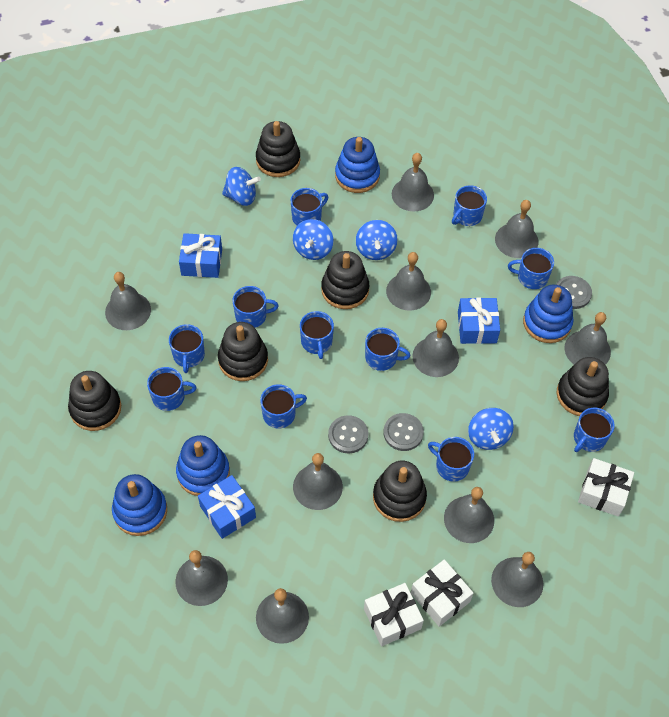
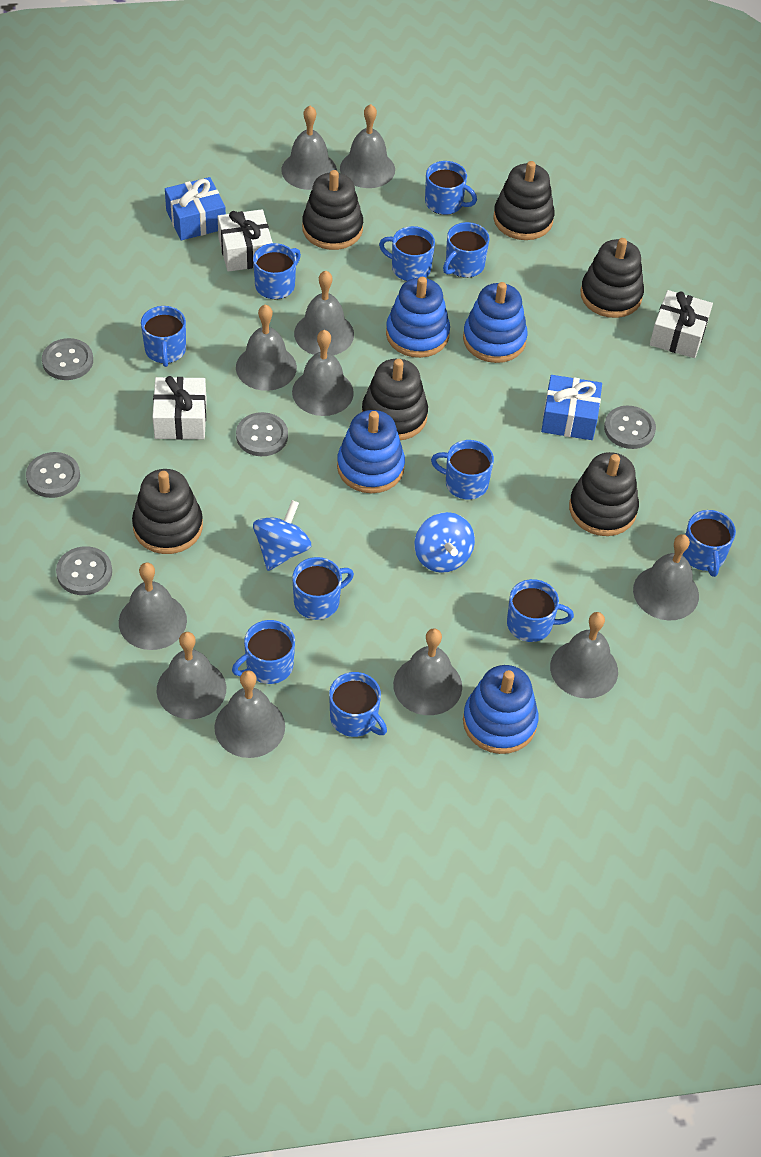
blue gift: 3 -> 2
blue spinning top: 4 -> 2
grey button: 3 -> 5

